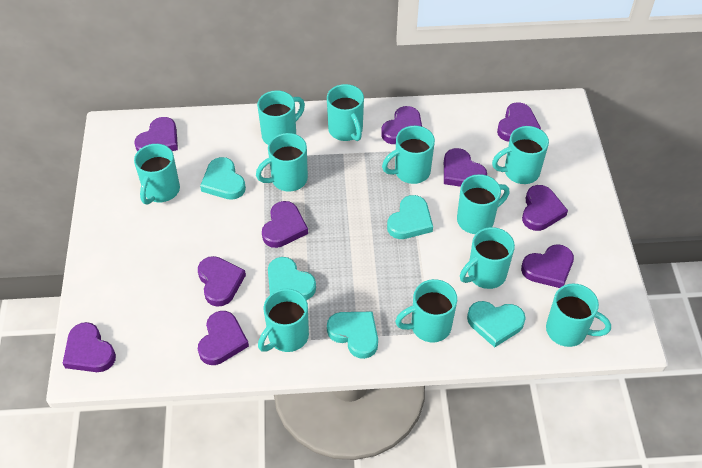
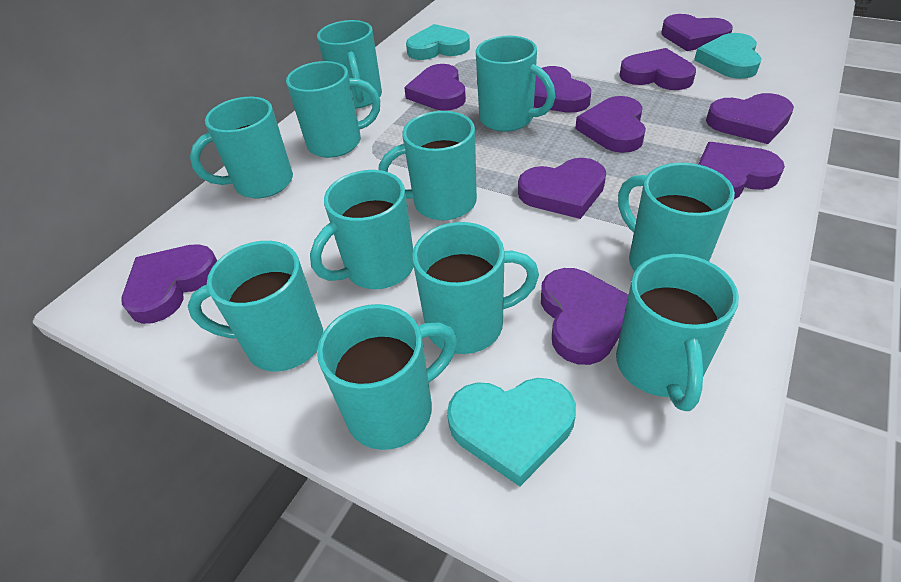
turquoise heart: 5 -> 3

